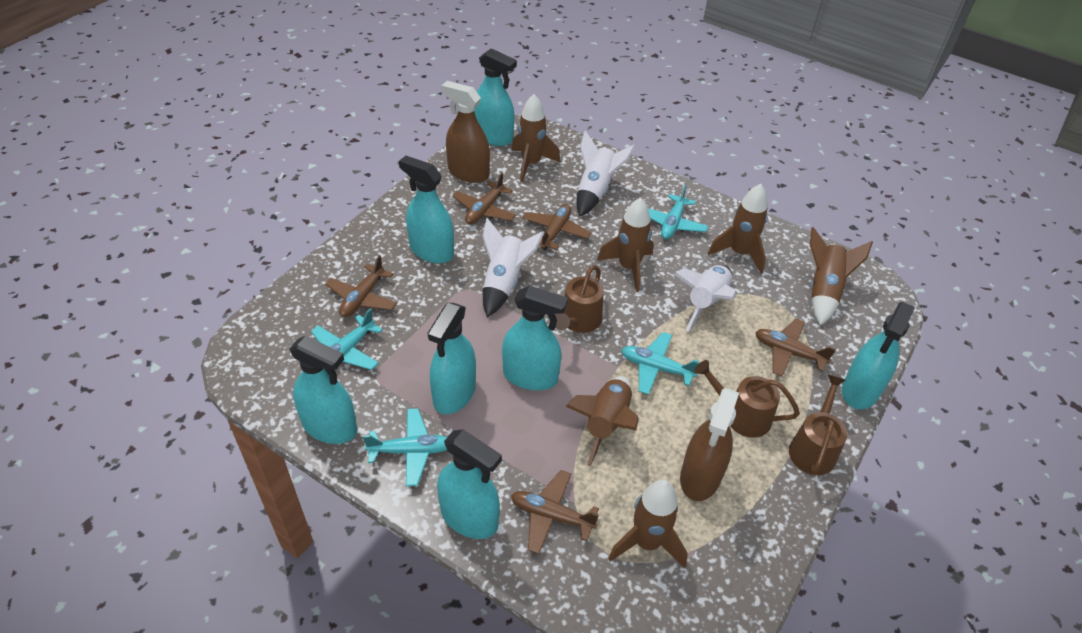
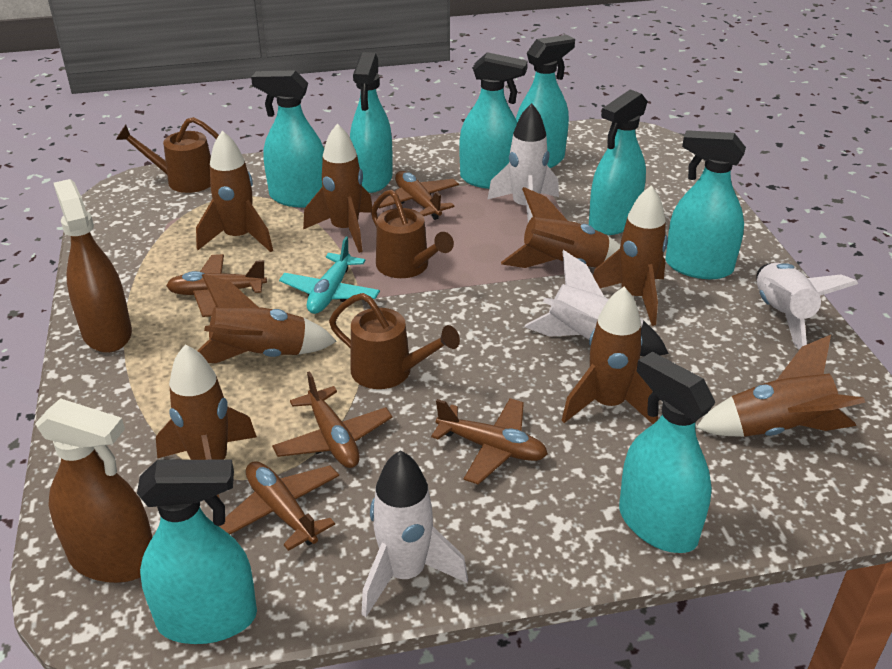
brown rocket: 6 -> 8
turquoise plane: 4 -> 1
turquoise spray bottle: 7 -> 8
white rocket: 3 -> 4

